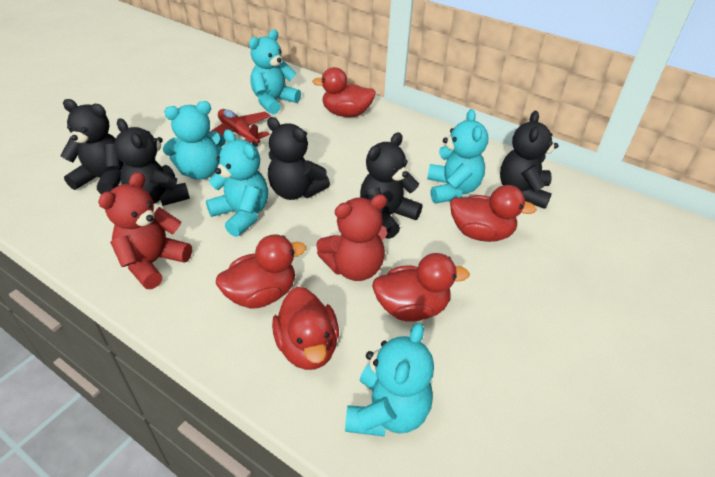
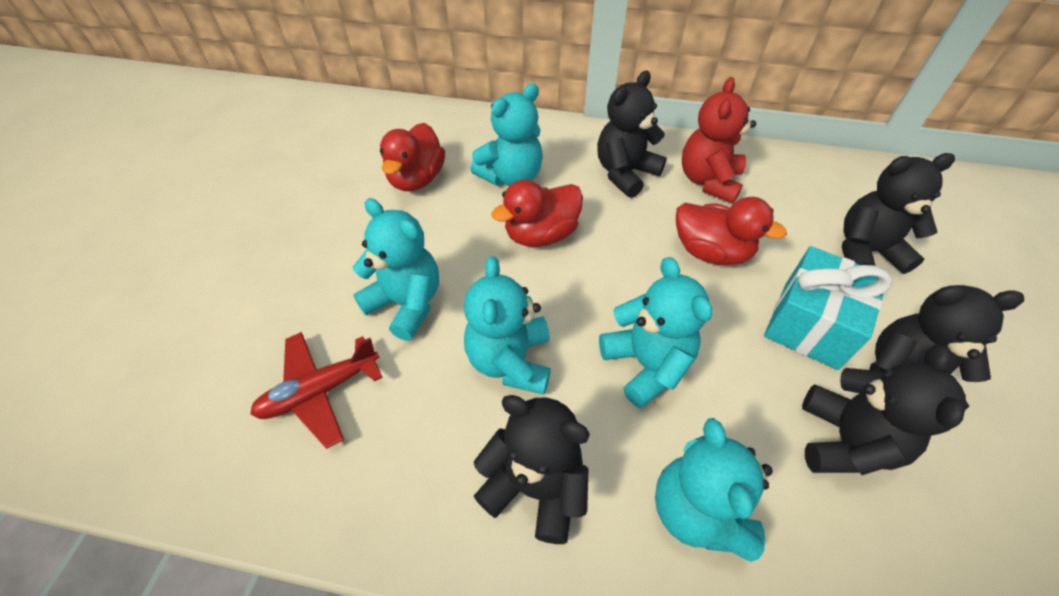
red duck: 5 -> 3
red teddy bear: 2 -> 1
turquoise gift: 0 -> 1

